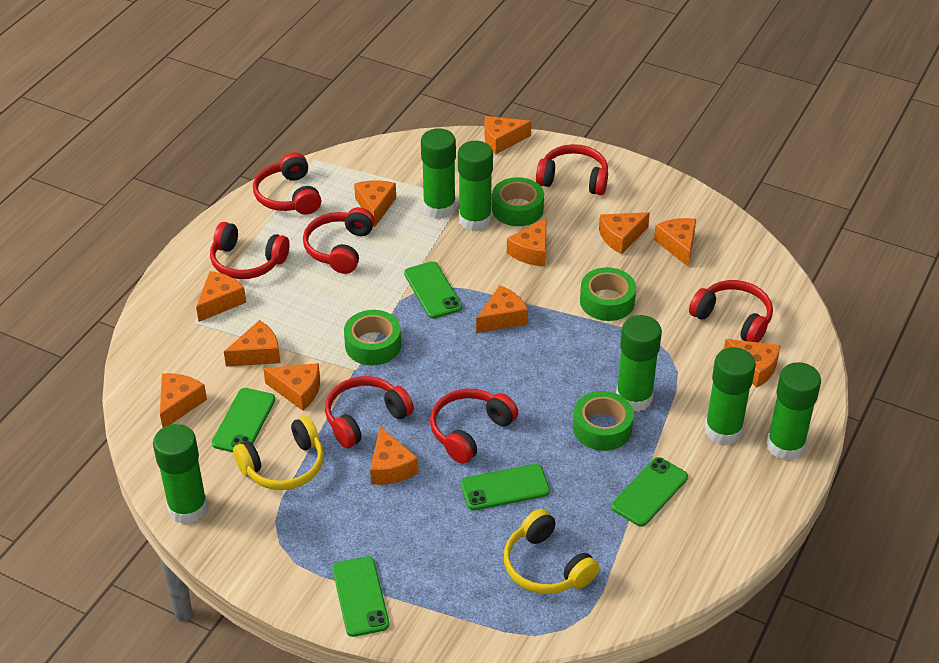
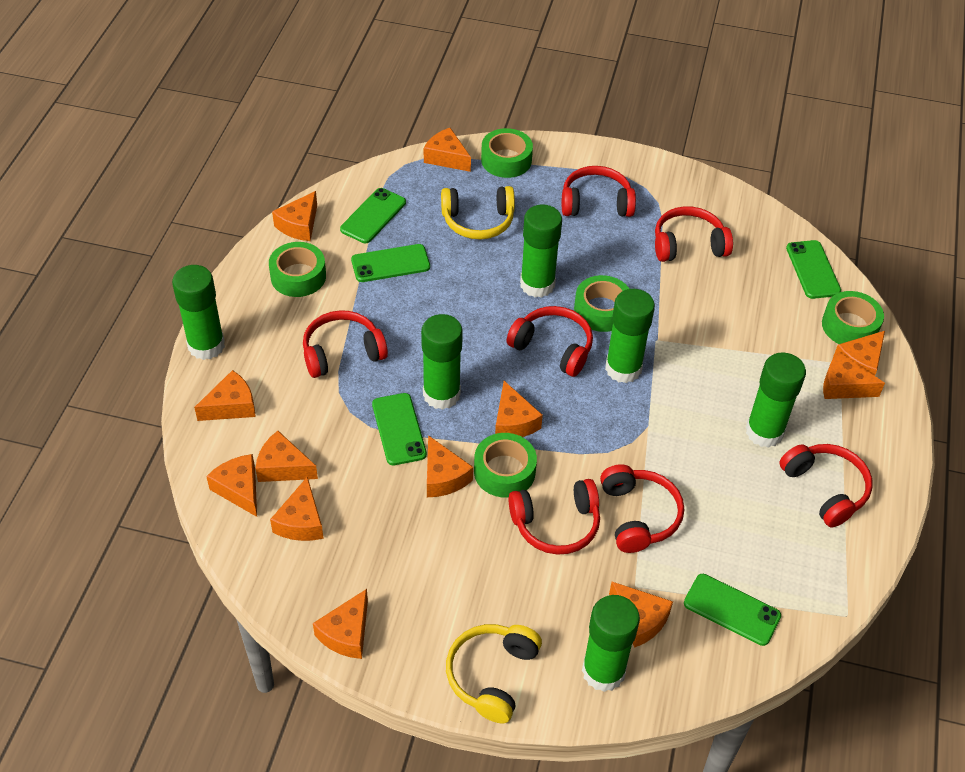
green tape: 4 -> 5

